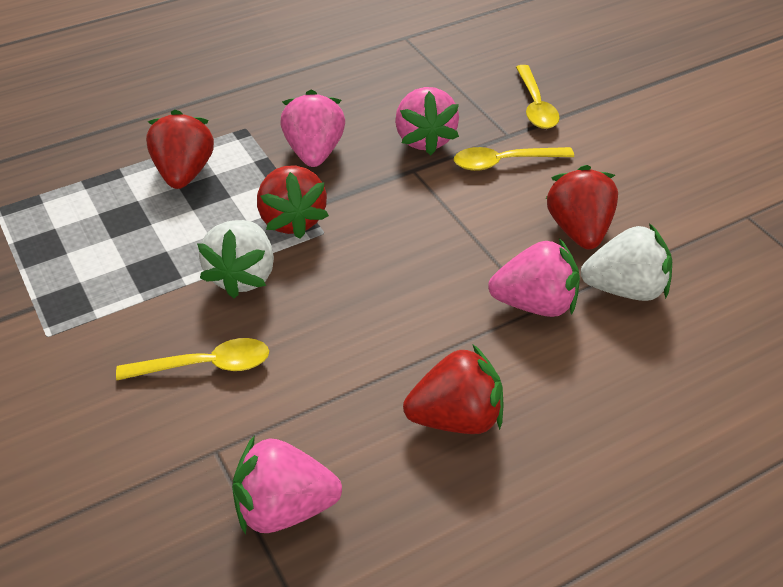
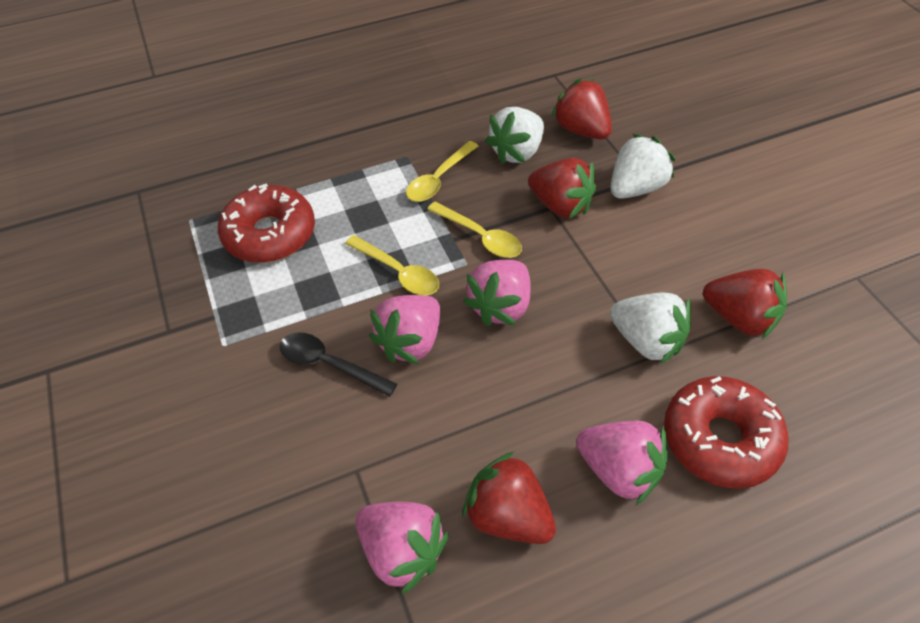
black spoon: 0 -> 1
red donut: 0 -> 2
white strawberry: 2 -> 3

